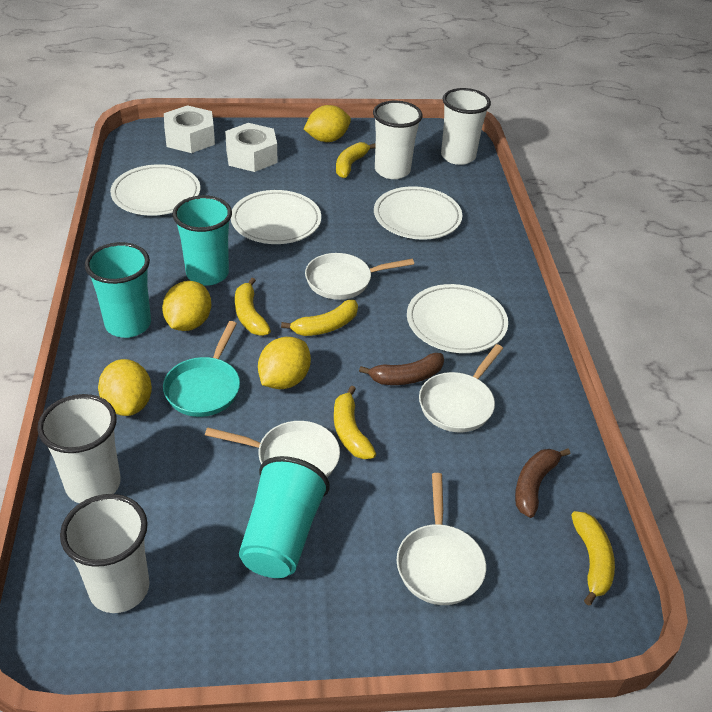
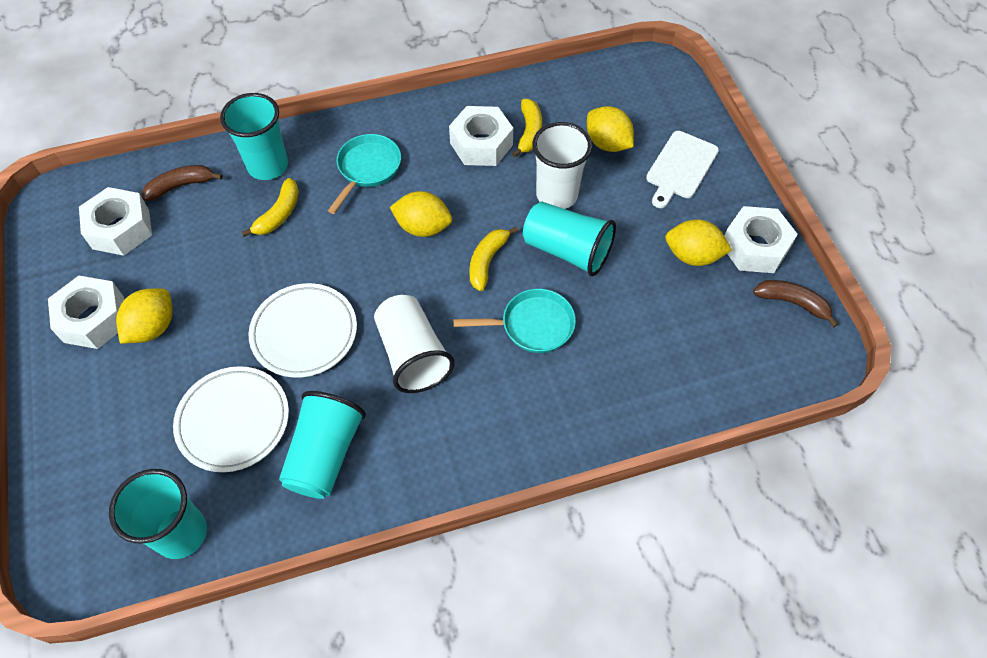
turquoise cup: 3 -> 4
turquoise pan: 1 -> 2
white cup: 4 -> 2
white cutting board: 0 -> 1
white nut: 2 -> 4
white pan: 4 -> 0
white plate: 4 -> 2
yellow banana: 5 -> 3

